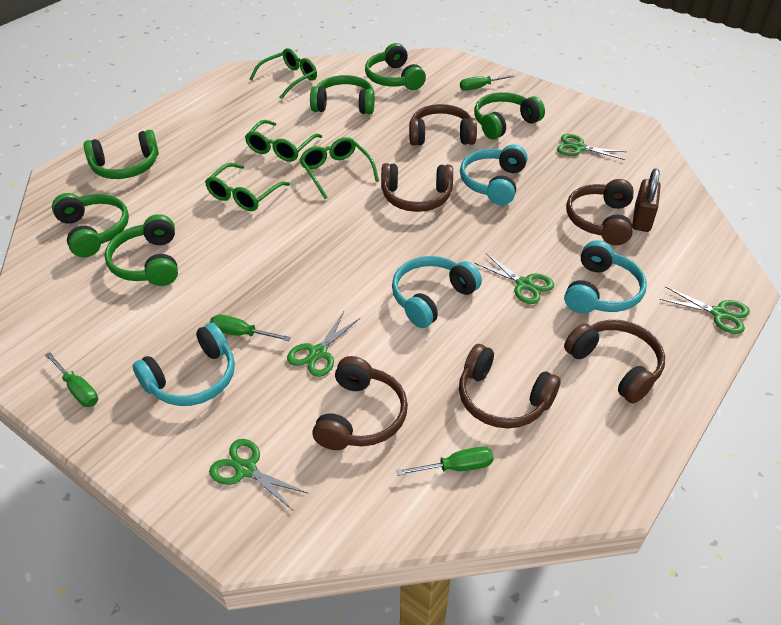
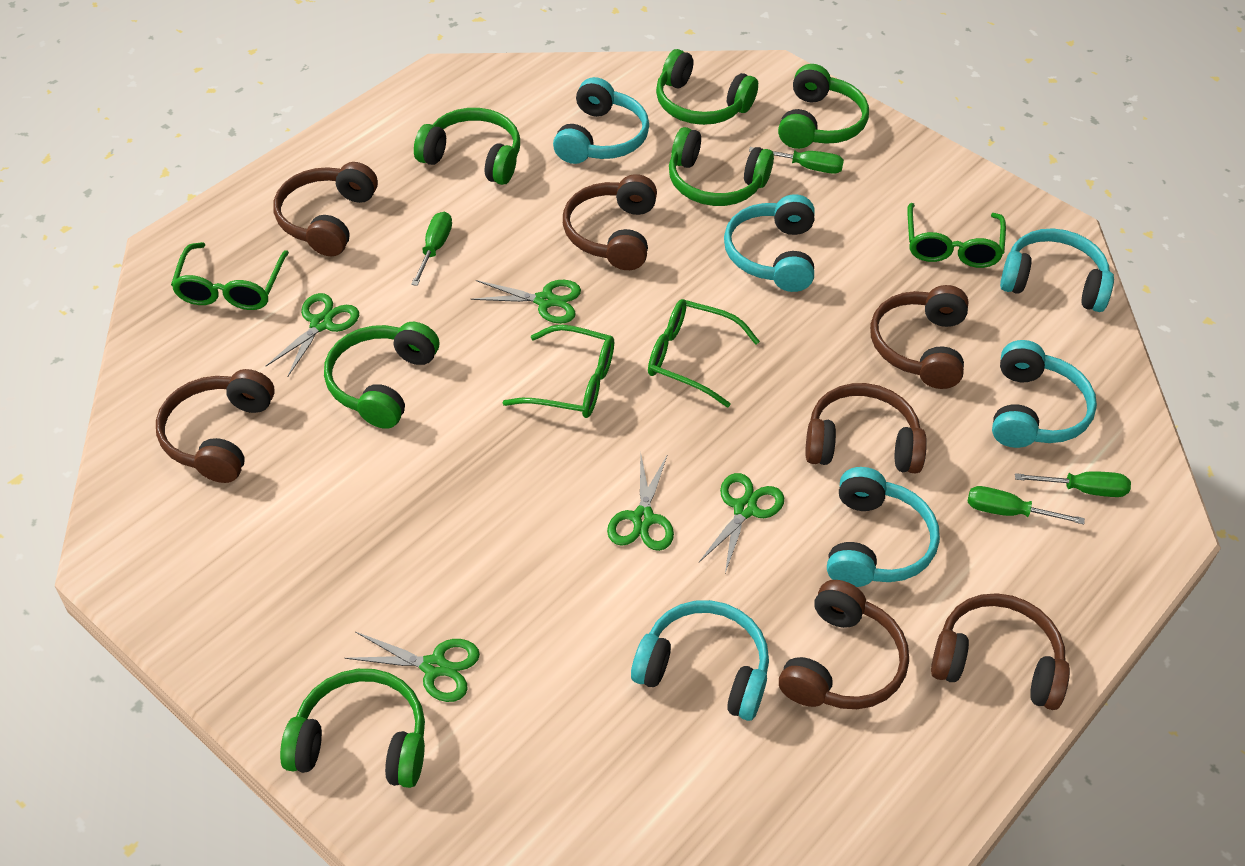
brown headphones: 6 -> 7
brown padlock: 1 -> 0
turquoise headphones: 4 -> 6

